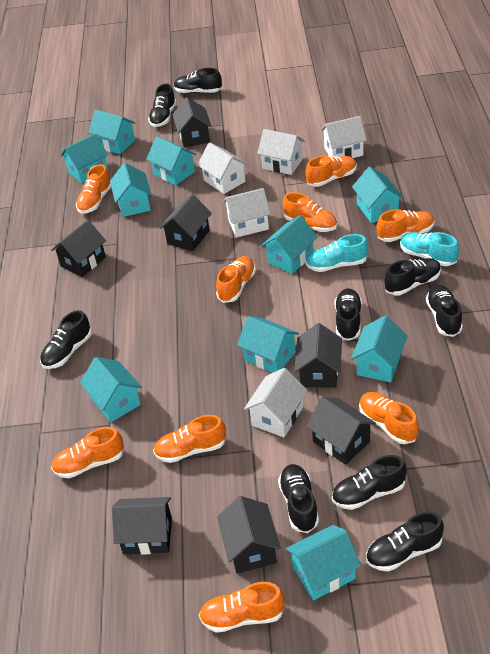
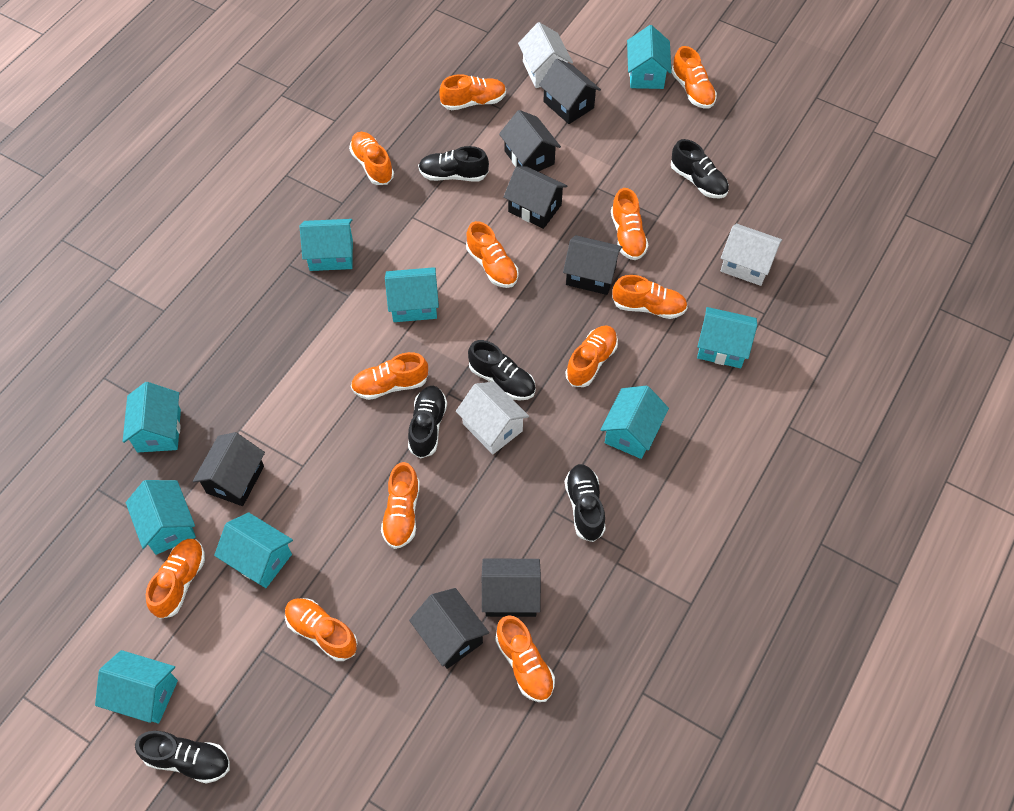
black shoe: 9 -> 6
orange shoe: 9 -> 12
turquoise house: 10 -> 9
turquoise shoe: 2 -> 0
white house: 5 -> 3

